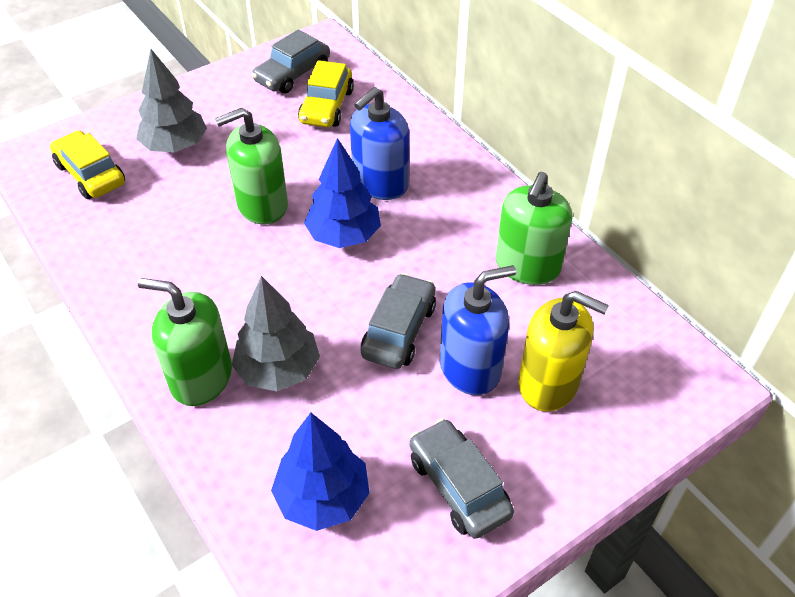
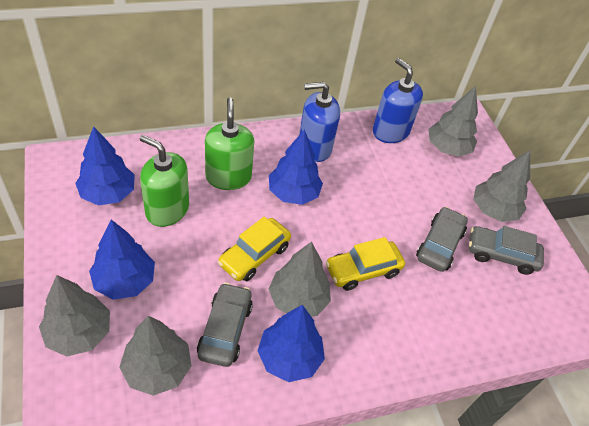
blue tree: 2 -> 4
green soap dispenser: 3 -> 2
grey tree: 2 -> 5
yellow soap dispenser: 1 -> 0

